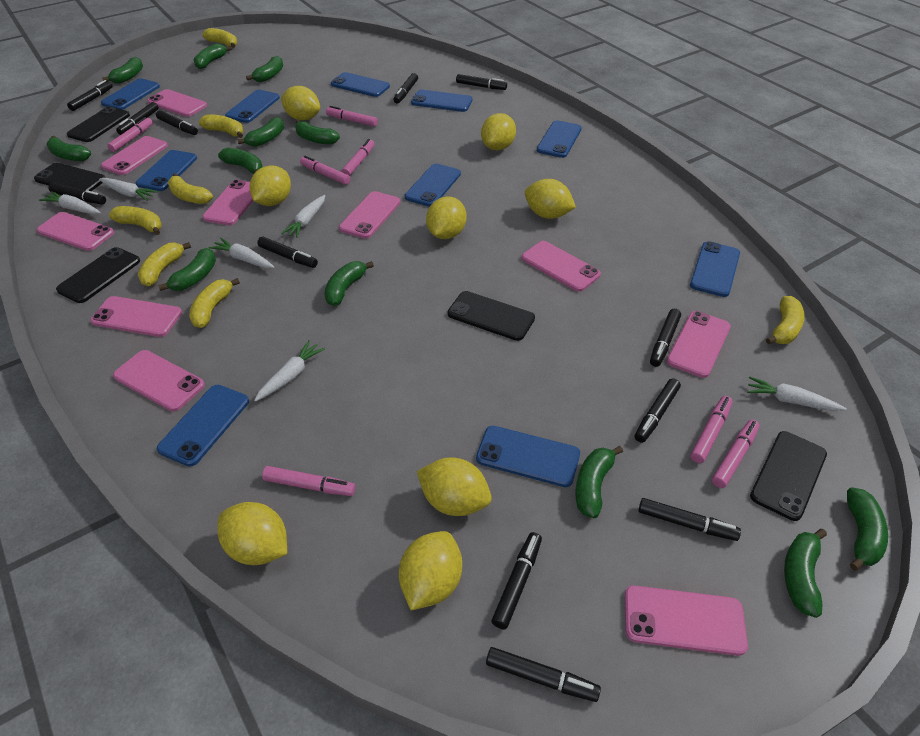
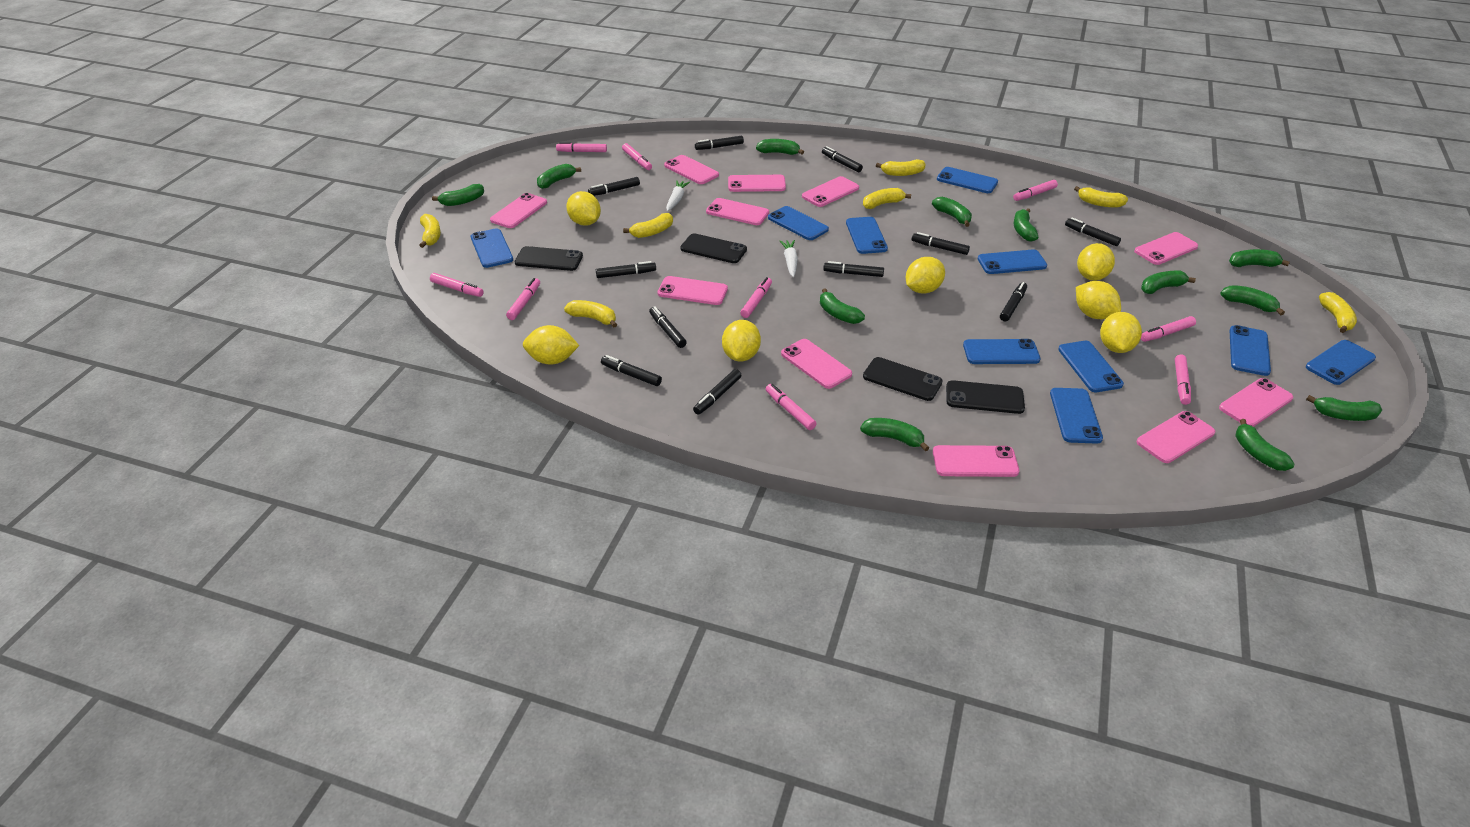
black marker: 12 -> 11
black phone: 5 -> 4
pink marker: 7 -> 9
pink phone: 10 -> 11
white carrot: 6 -> 2
yellow lemon: 8 -> 7

